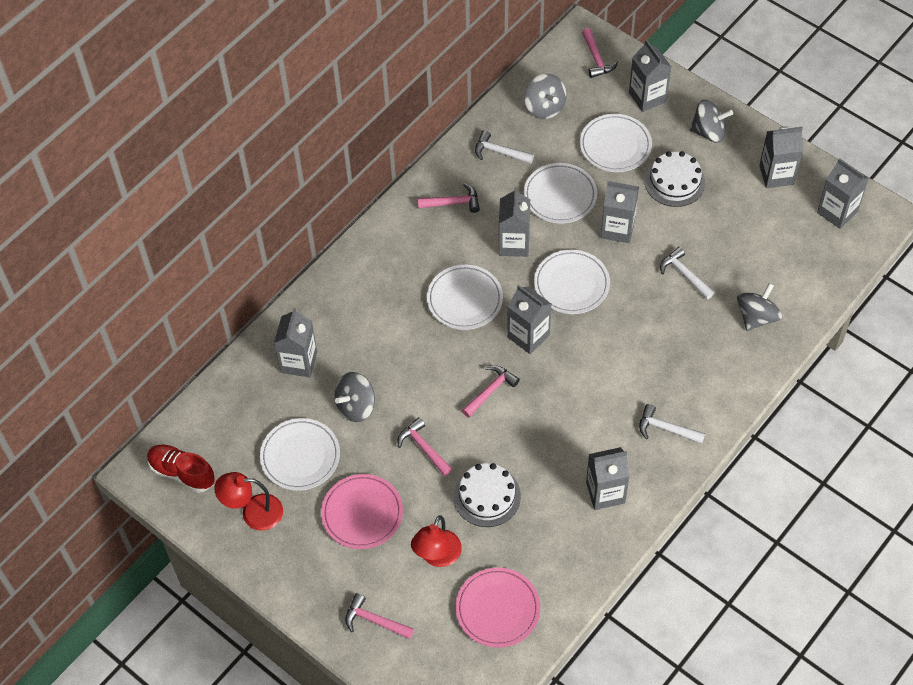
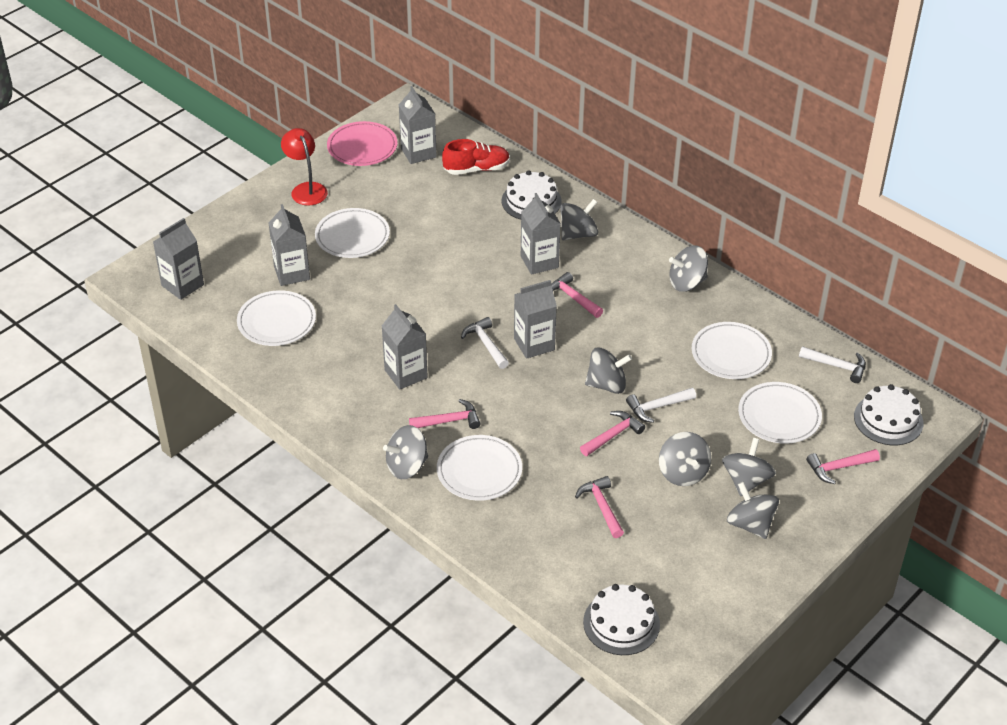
grey carton: 8 -> 6
grey spinning top: 4 -> 7
pink plate: 2 -> 1
red lamp: 2 -> 1
white cake: 2 -> 3

